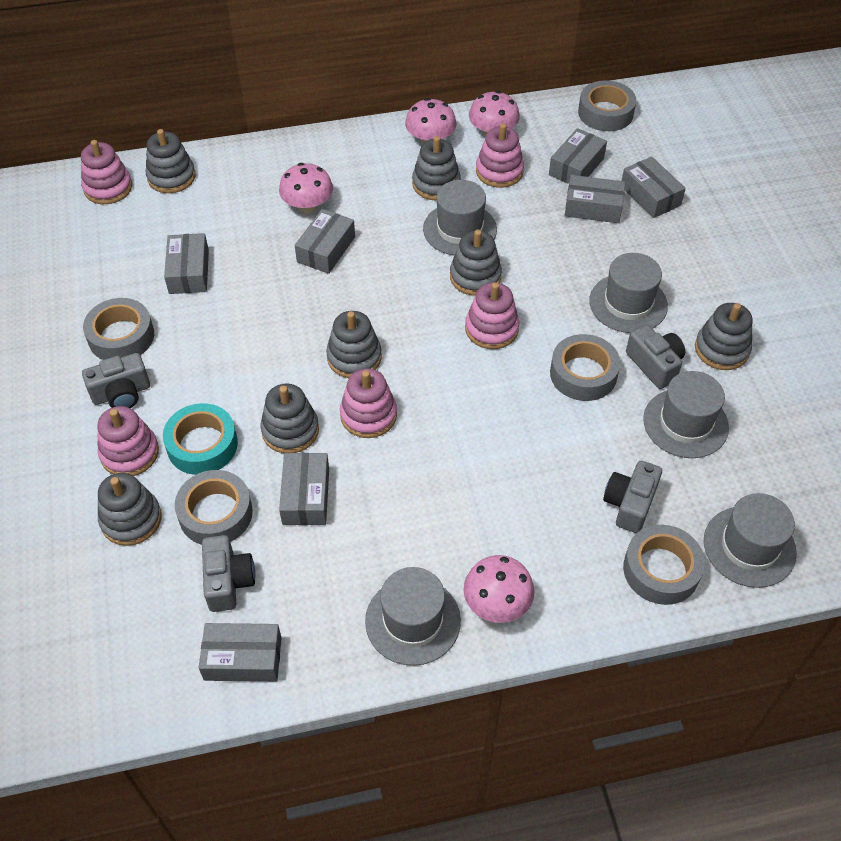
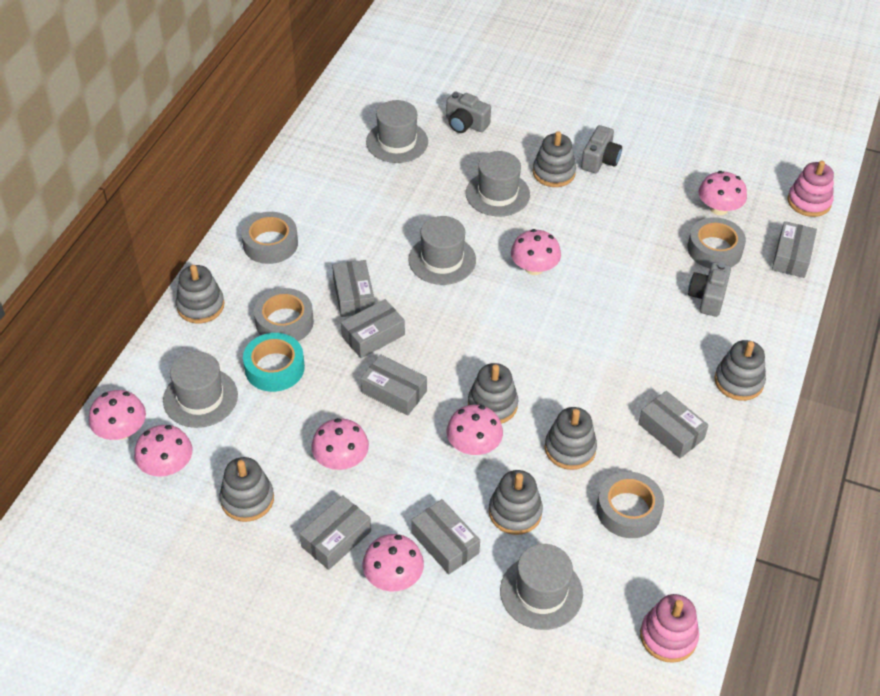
grey camera: 4 -> 3
grey tape: 5 -> 4
pink mushroom: 4 -> 7
pink stacking toy: 5 -> 2

